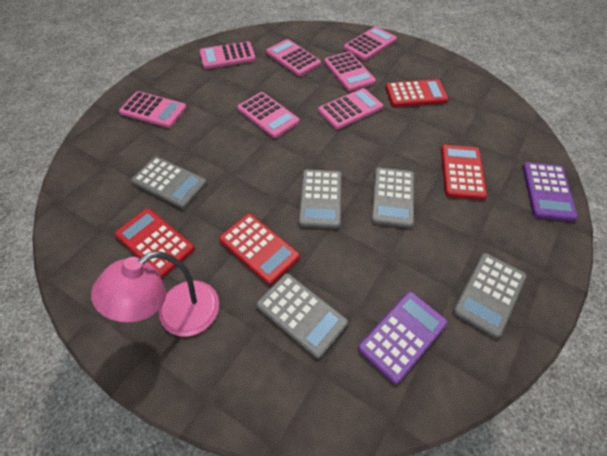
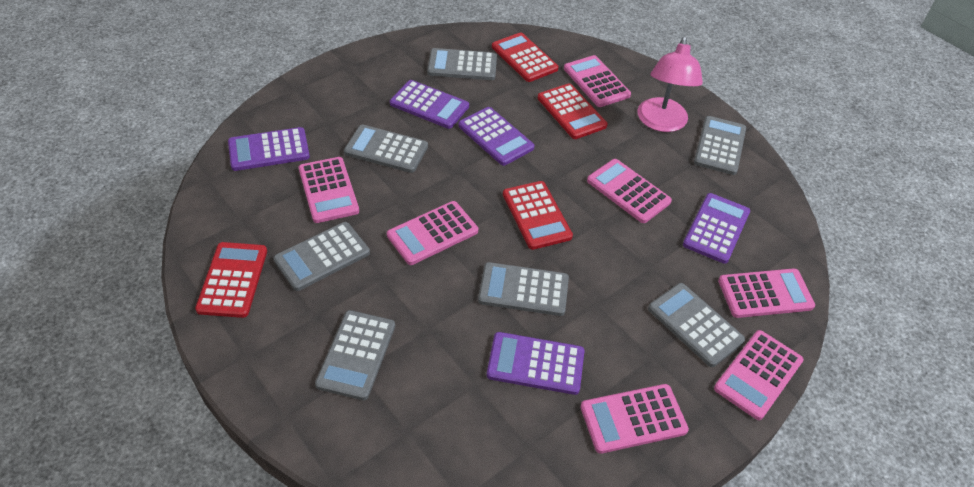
grey calculator: 5 -> 7
purple calculator: 2 -> 5

